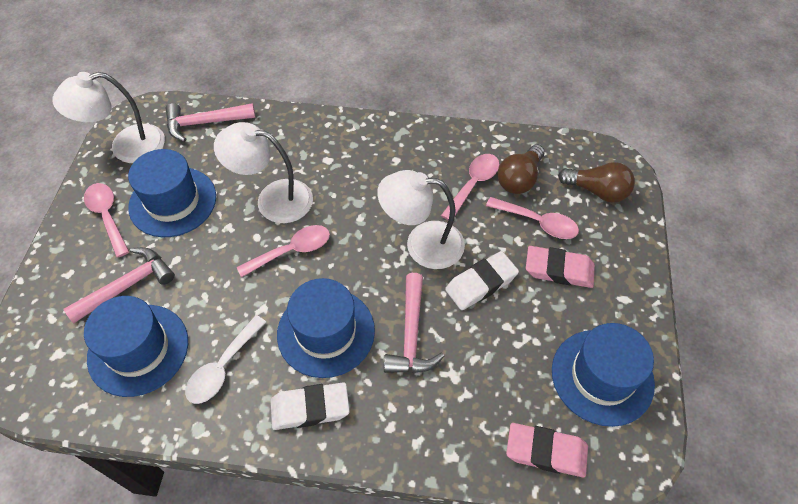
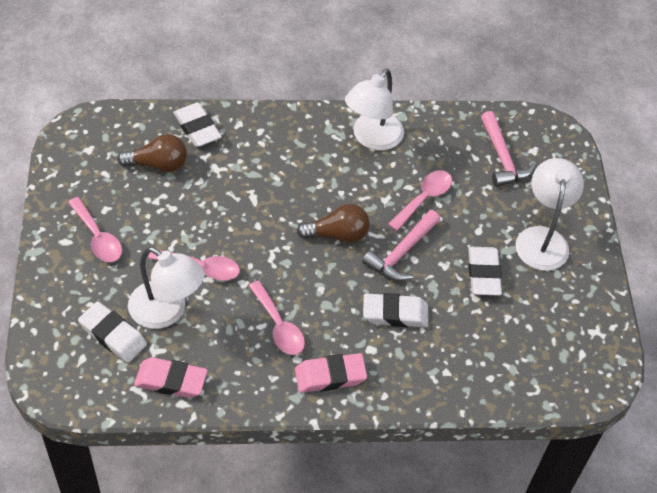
blue hat: 4 -> 0
pink hammer: 3 -> 2
white eraser: 2 -> 4
white spoon: 1 -> 0

